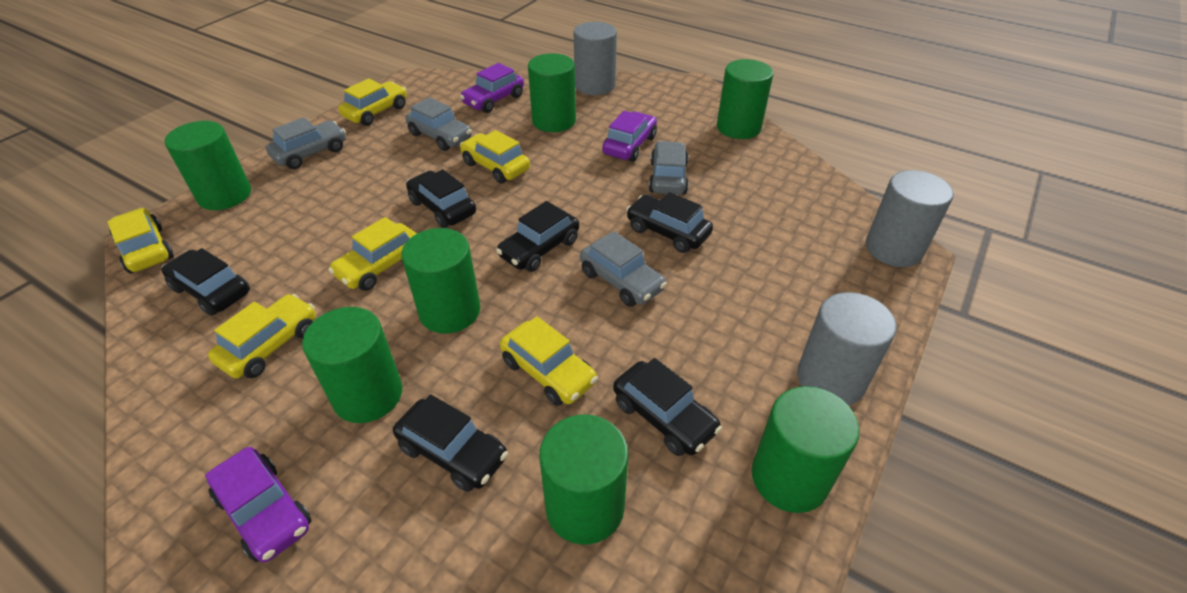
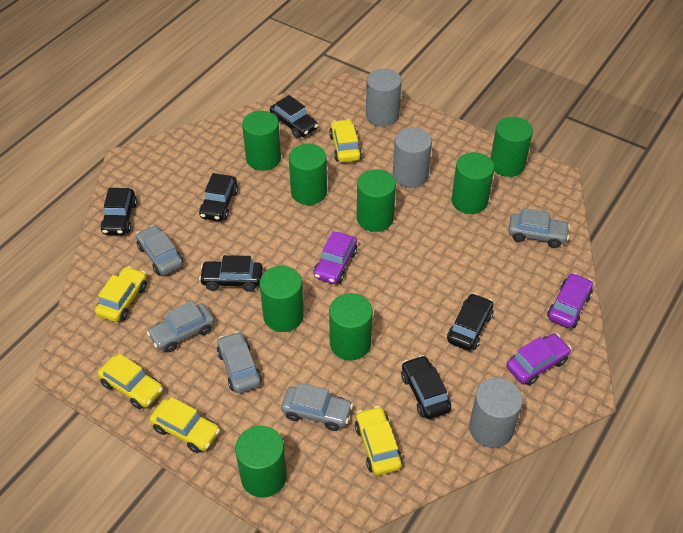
green cylinder: 7 -> 8
grey car: 4 -> 5
yellow car: 6 -> 5

